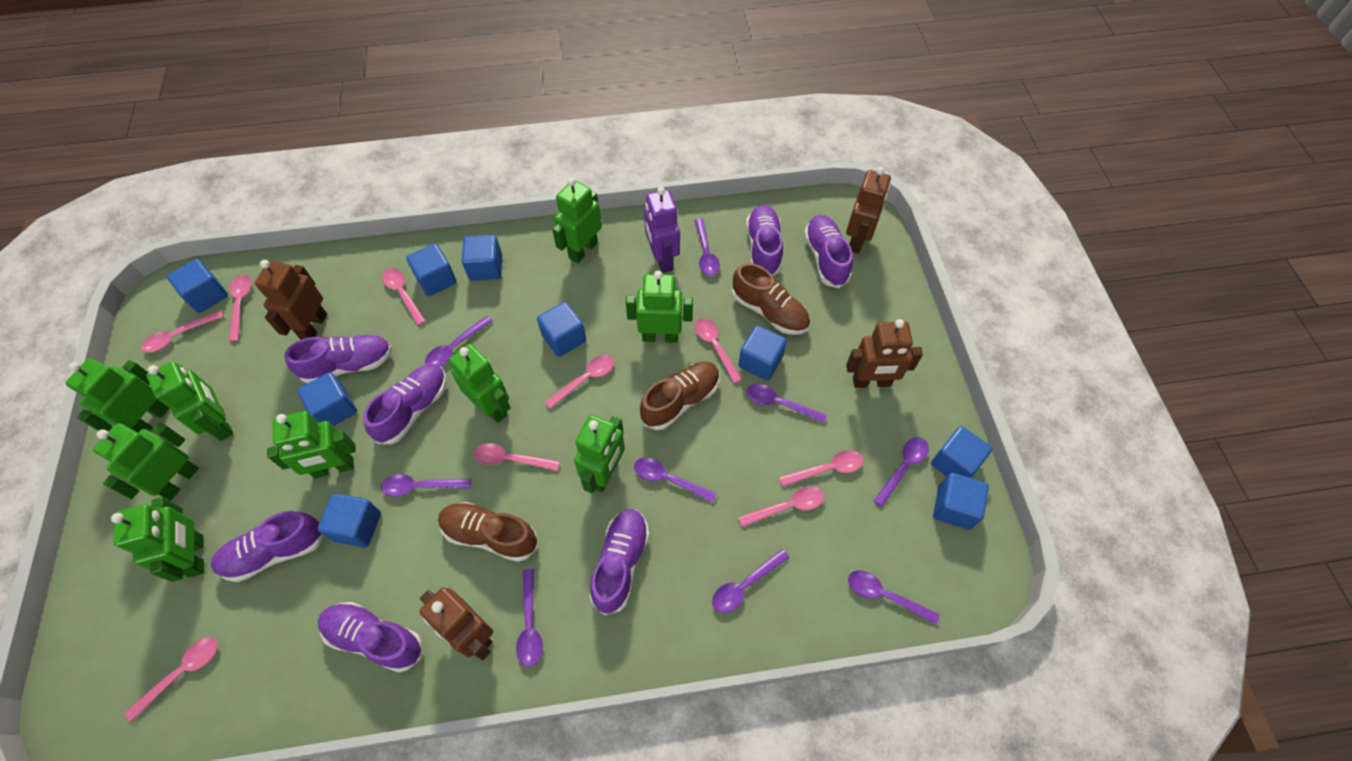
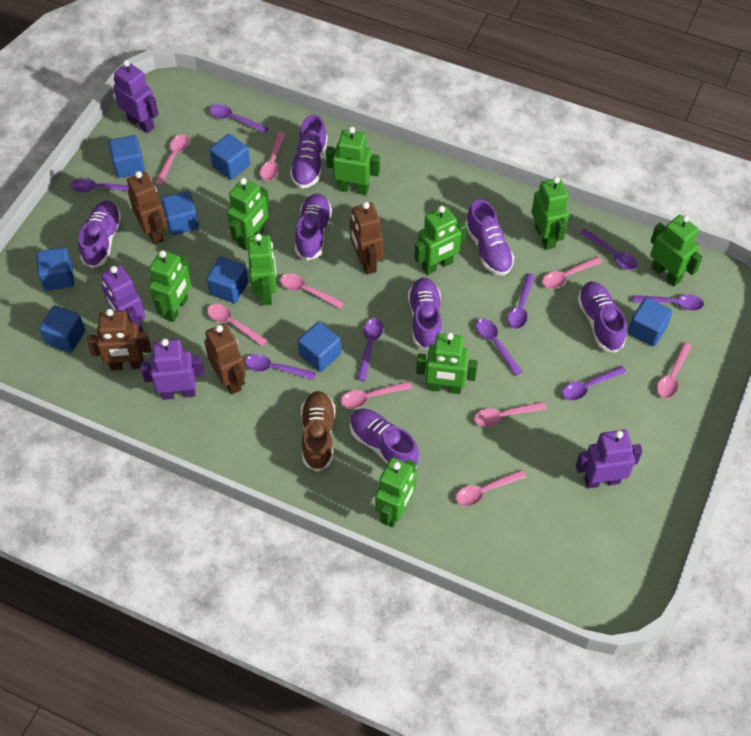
blue cube: 9 -> 8
brown shoe: 3 -> 1
purple robot: 1 -> 4

